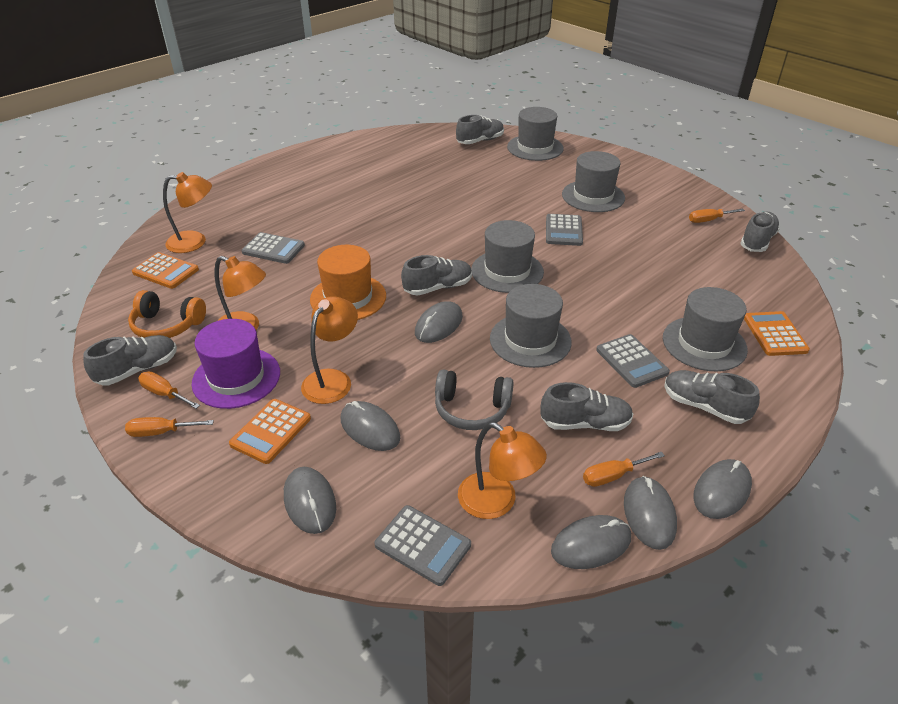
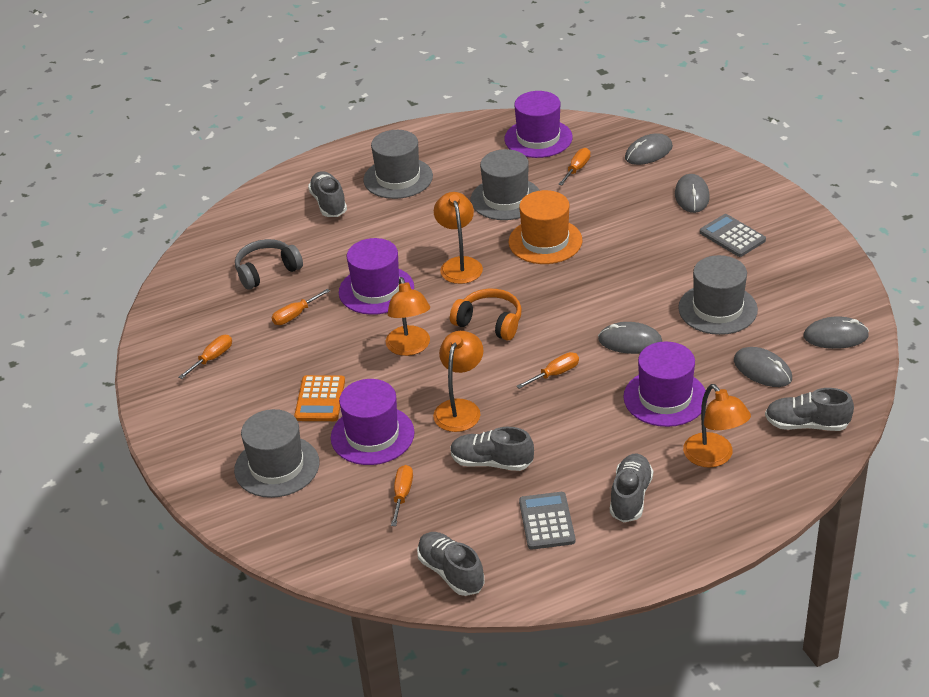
grey calculator: 4 -> 2
grey hat: 5 -> 4
grey mouse: 6 -> 5
grey shoe: 6 -> 5
orange calculator: 3 -> 1
orange screwdriver: 4 -> 5
purple hat: 1 -> 4

